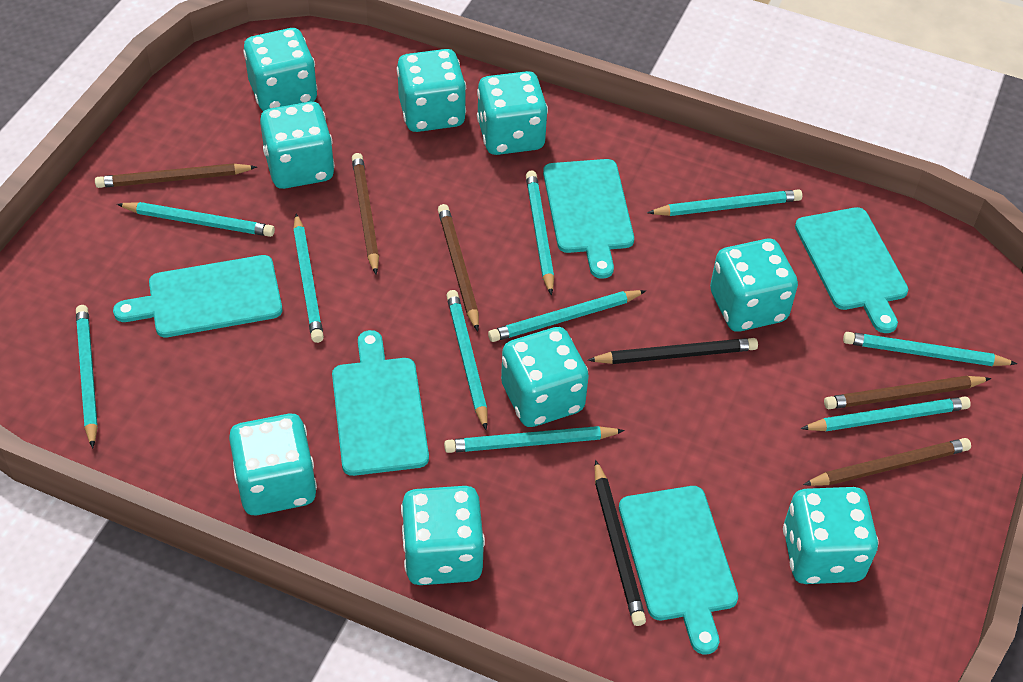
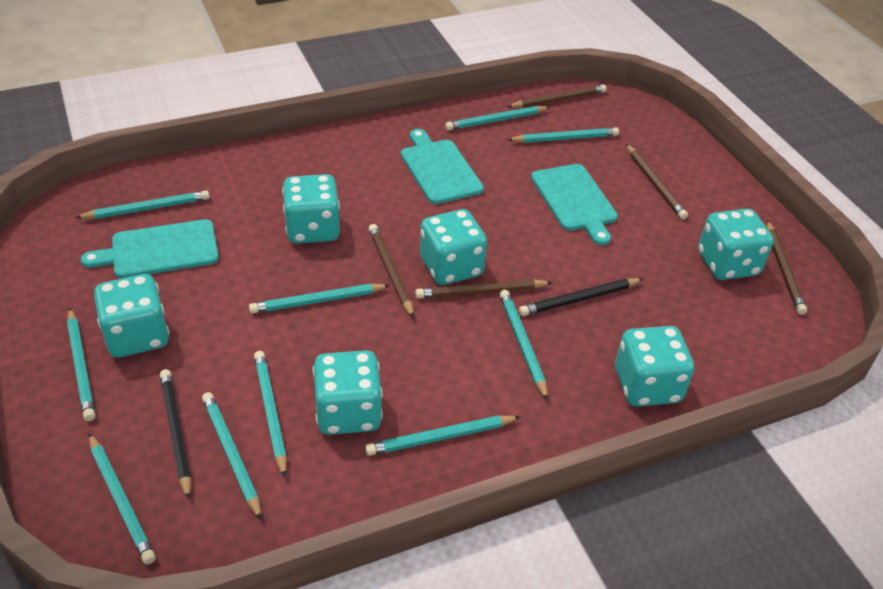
turquoise cutting board: 5 -> 3
turquoise dice: 9 -> 6

